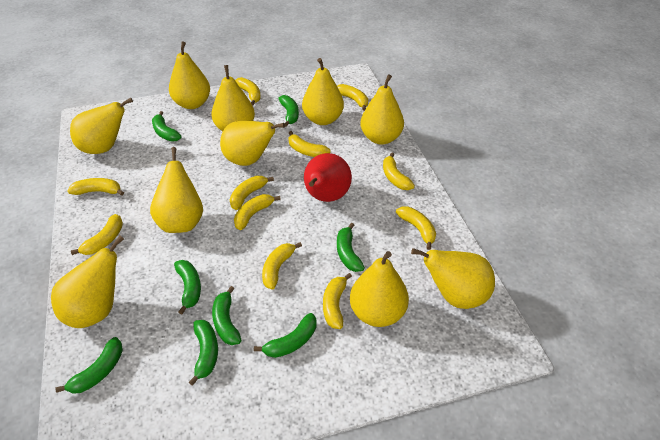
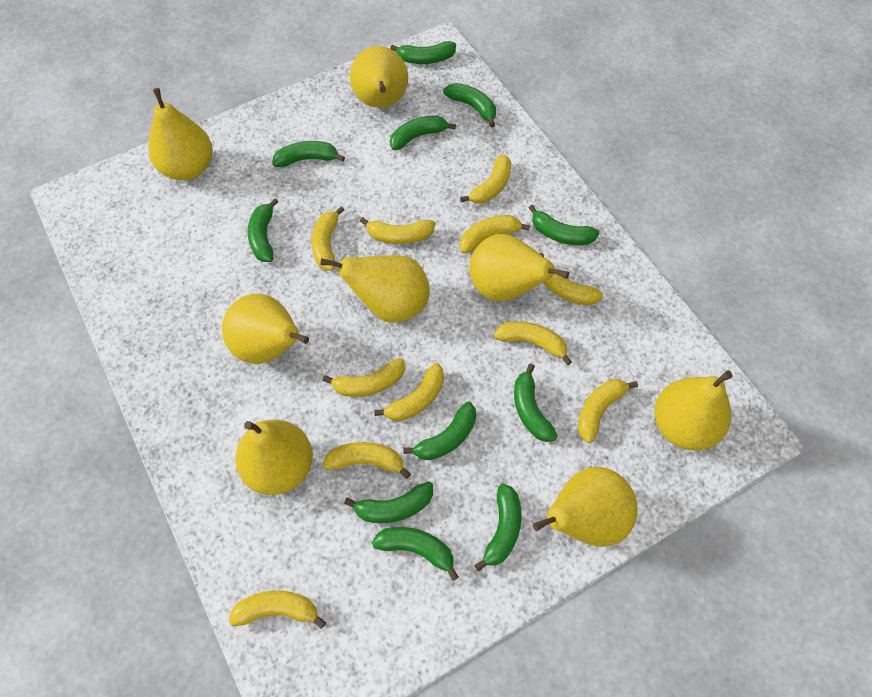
green banana: 8 -> 11
red pear: 1 -> 0
yellow pear: 10 -> 8

